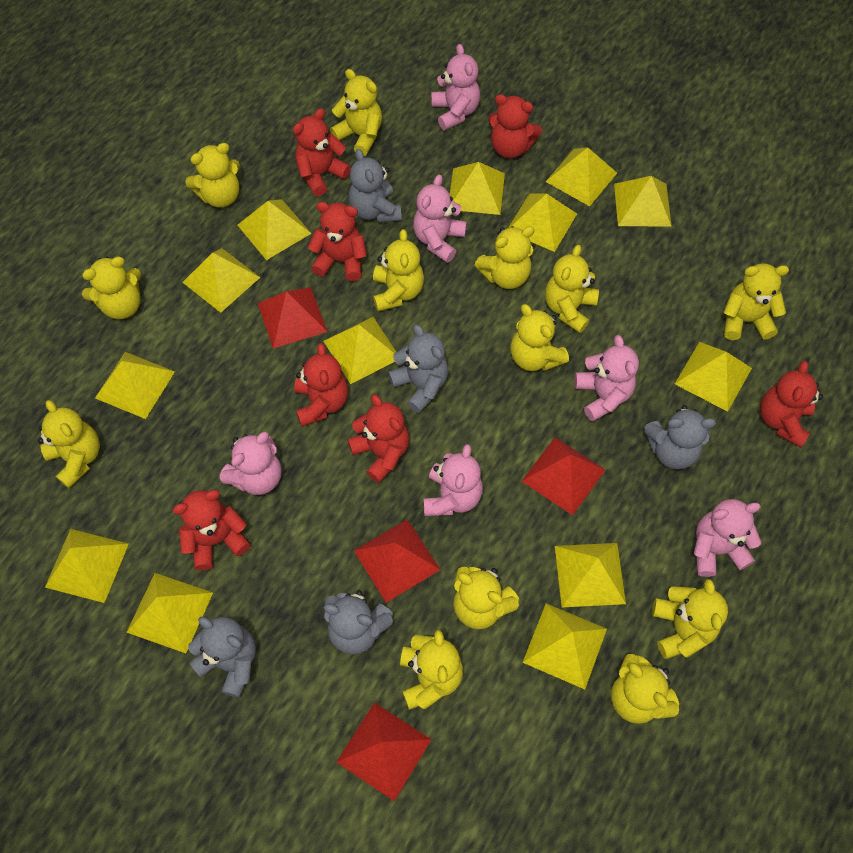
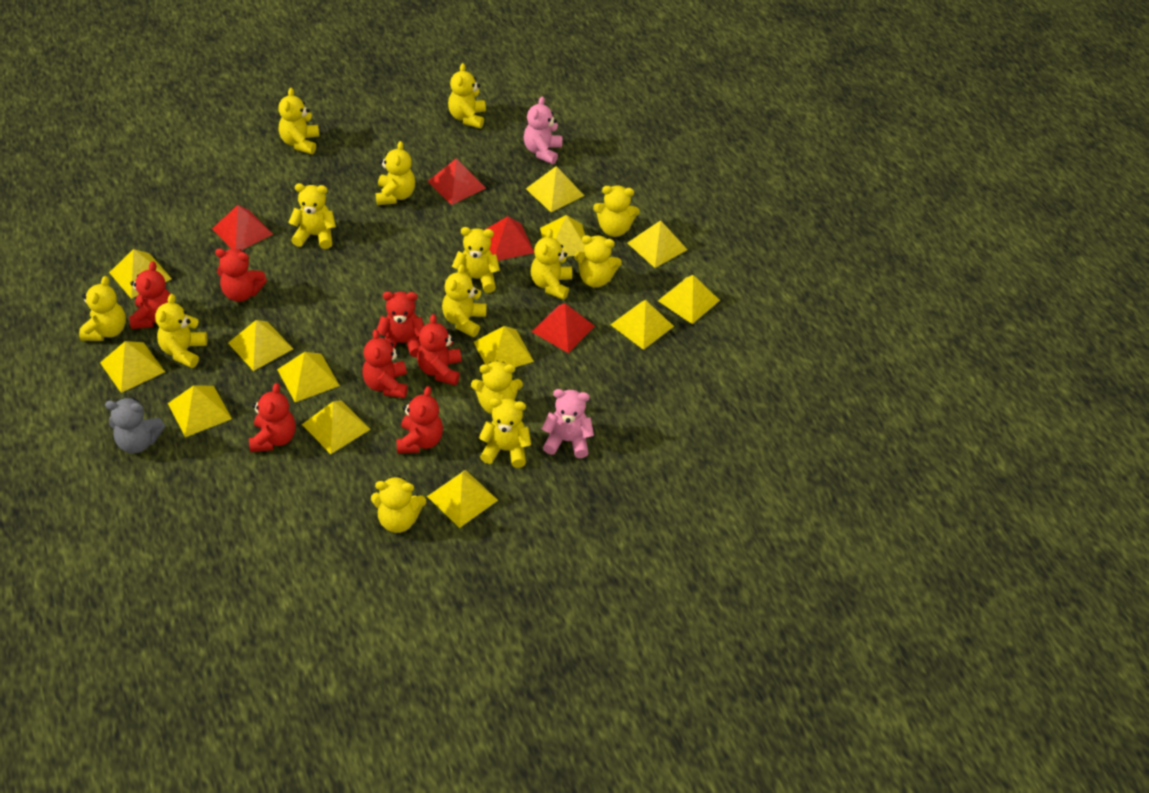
grey teddy bear: 5 -> 1
pink teddy bear: 6 -> 2
yellow teddy bear: 13 -> 14

